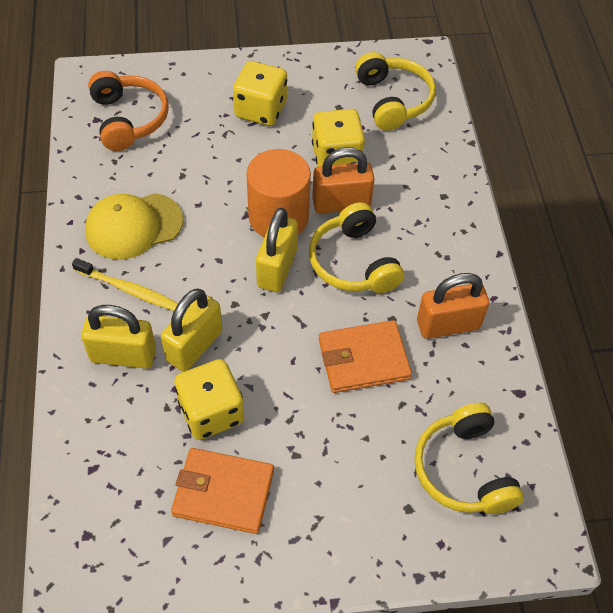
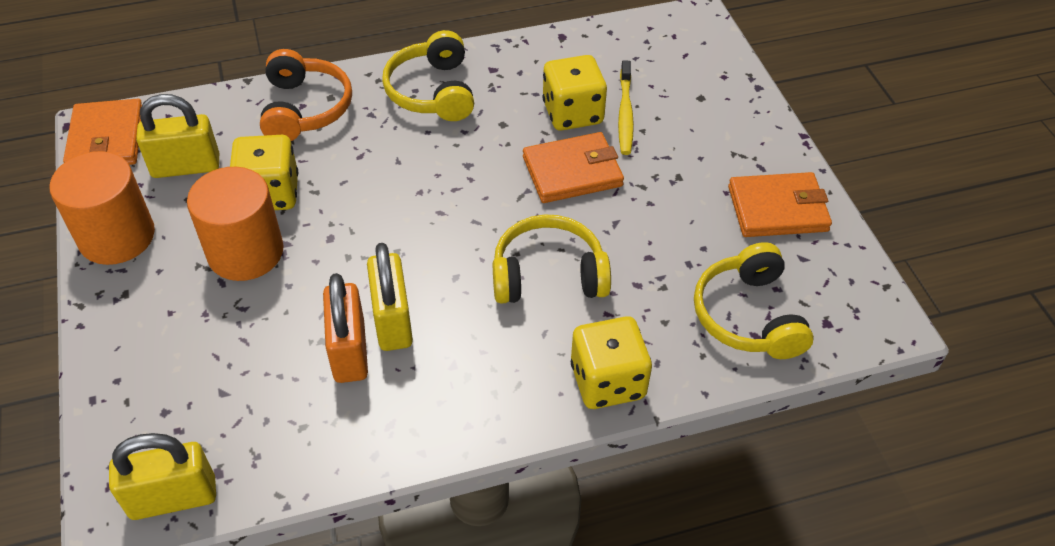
orange cylinder: 1 -> 2
orange padlock: 2 -> 1
orange wallet: 2 -> 3
yellow cap: 1 -> 0

